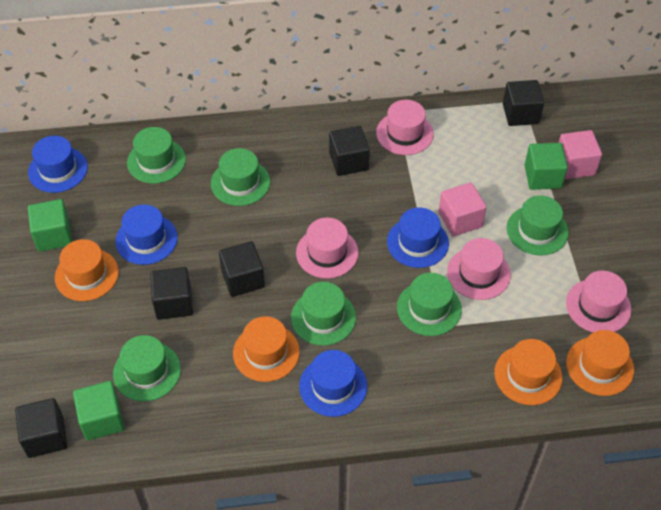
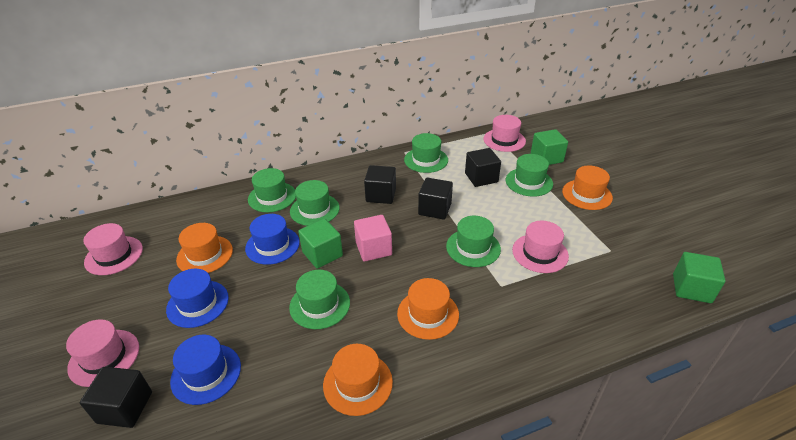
black cube: 5 -> 4
blue hat: 4 -> 3
pink cube: 2 -> 1

